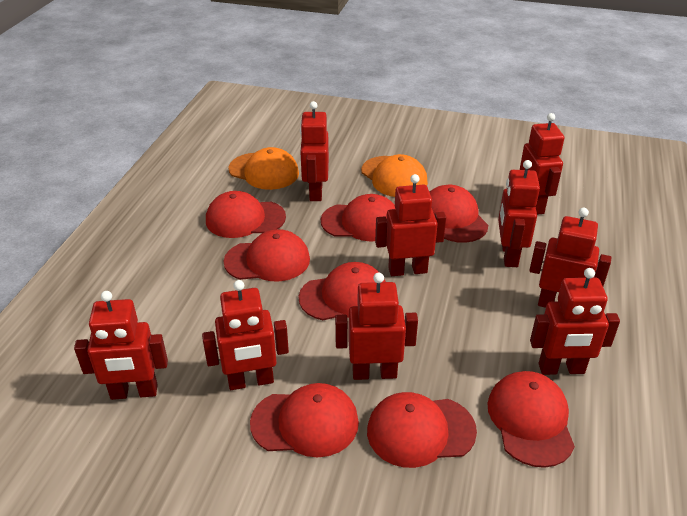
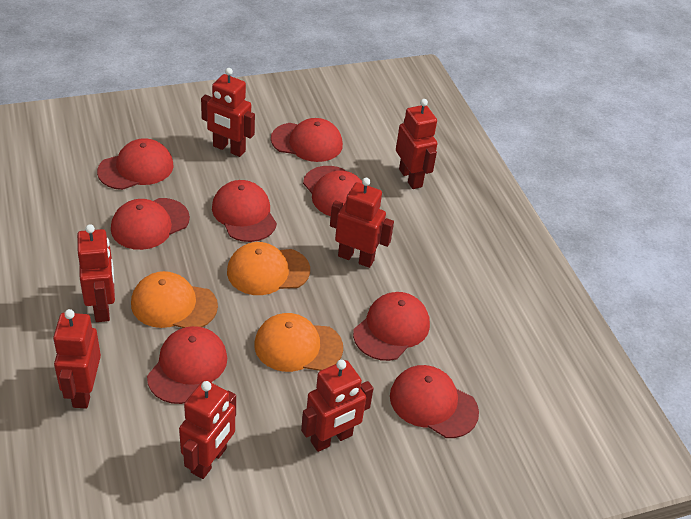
orange cap: 2 -> 3
red robot: 9 -> 7

